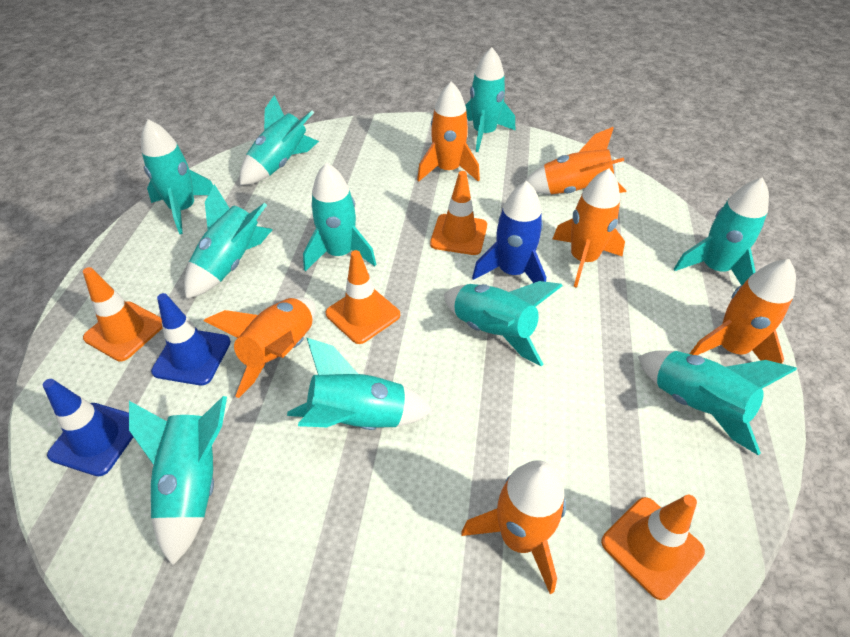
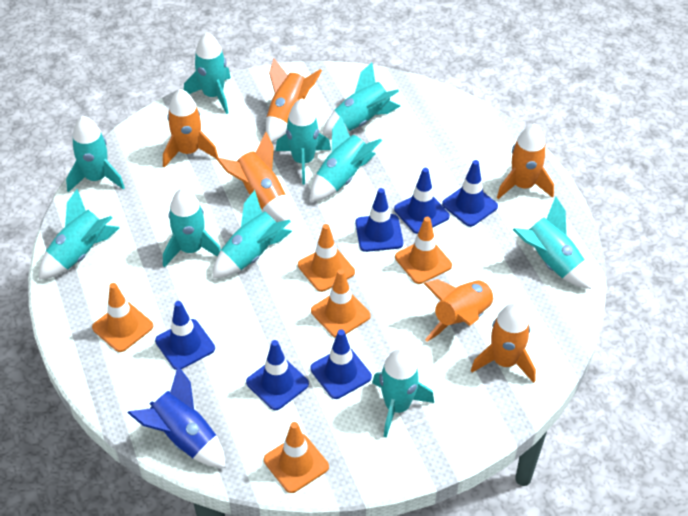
blue traffic cone: 2 -> 6
orange traffic cone: 4 -> 5

